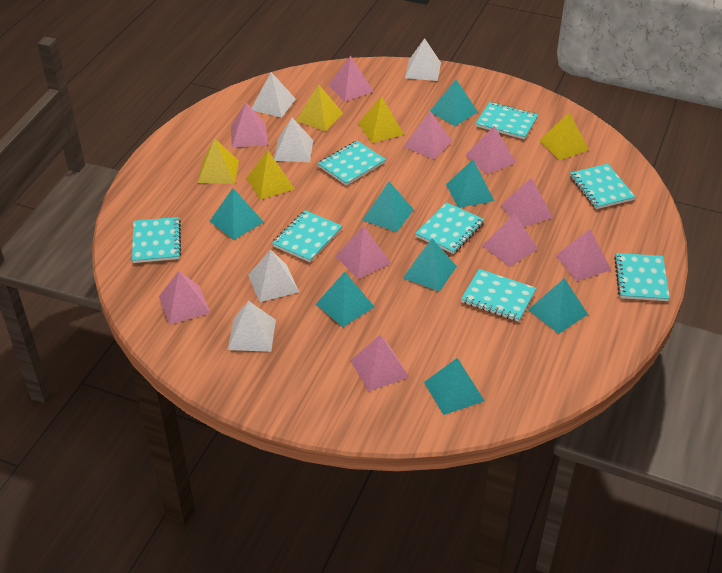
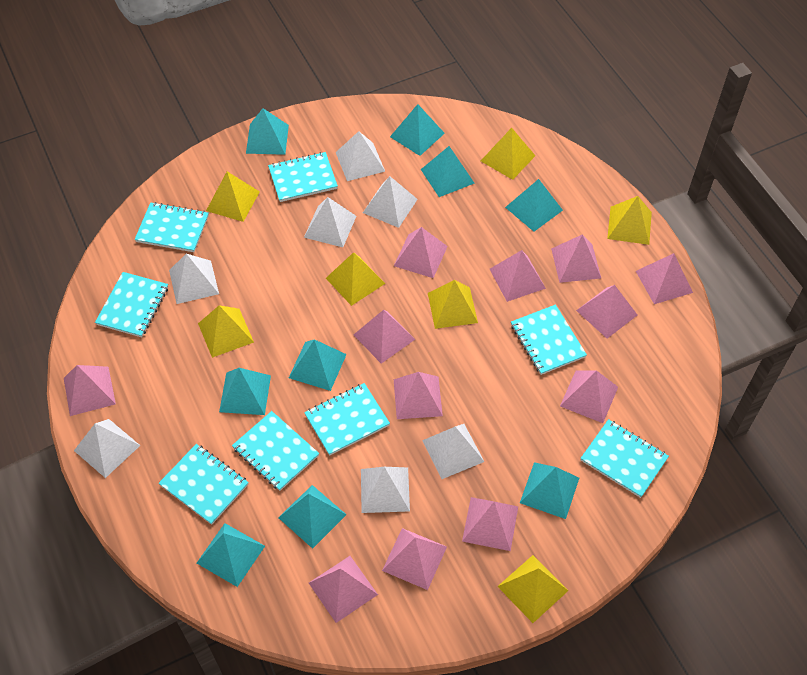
pink pyramid: 10 -> 12
turquoise pyramid: 8 -> 9
white pyramid: 5 -> 7
yellow pyramid: 5 -> 7

